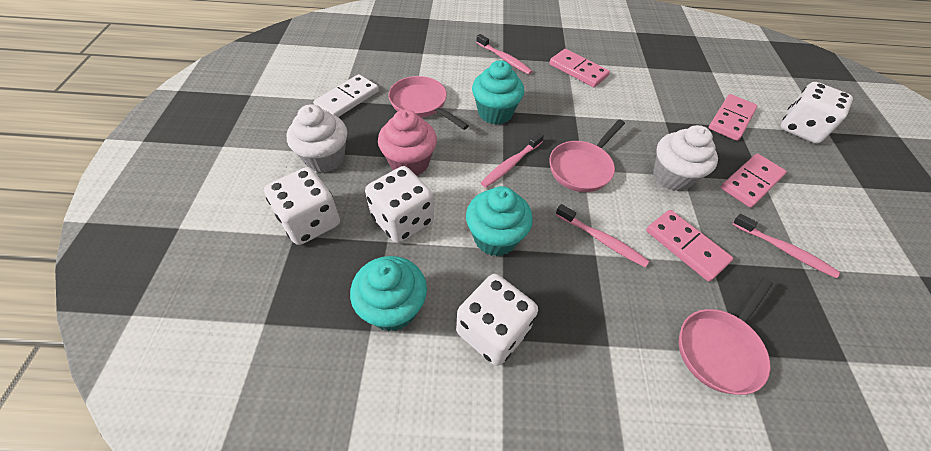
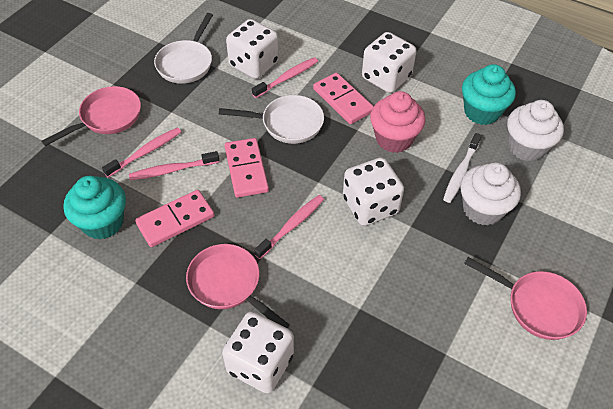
pink domino: 4 -> 3
turquoise cupcake: 3 -> 2
white domino: 1 -> 0
white pan: 0 -> 2
white toothbrush: 0 -> 1

